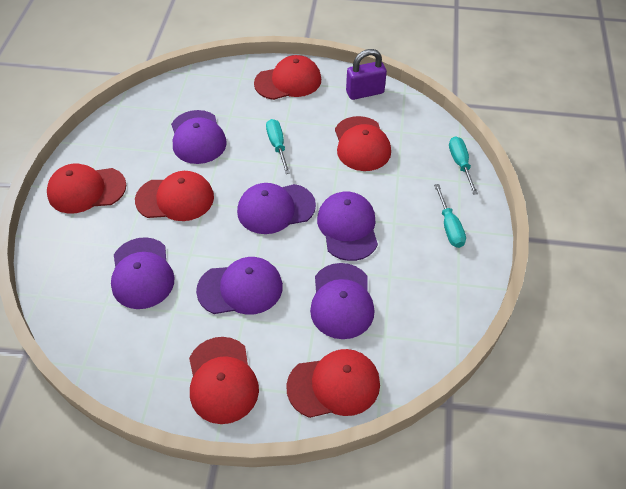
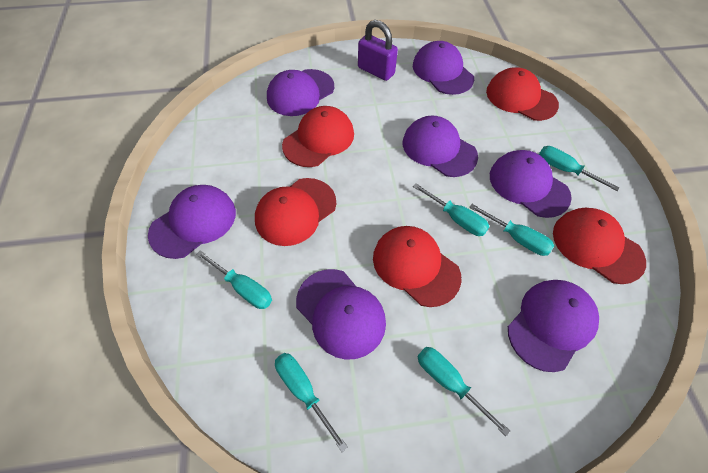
purple cap: 6 -> 7
red cap: 6 -> 5
turquoise screwdriver: 3 -> 6

